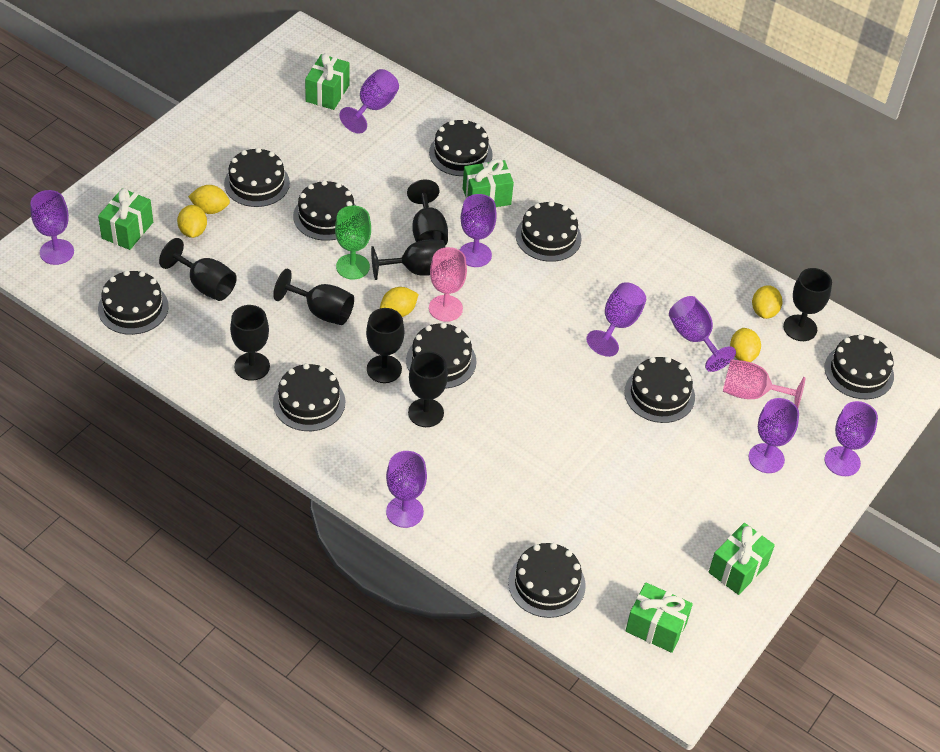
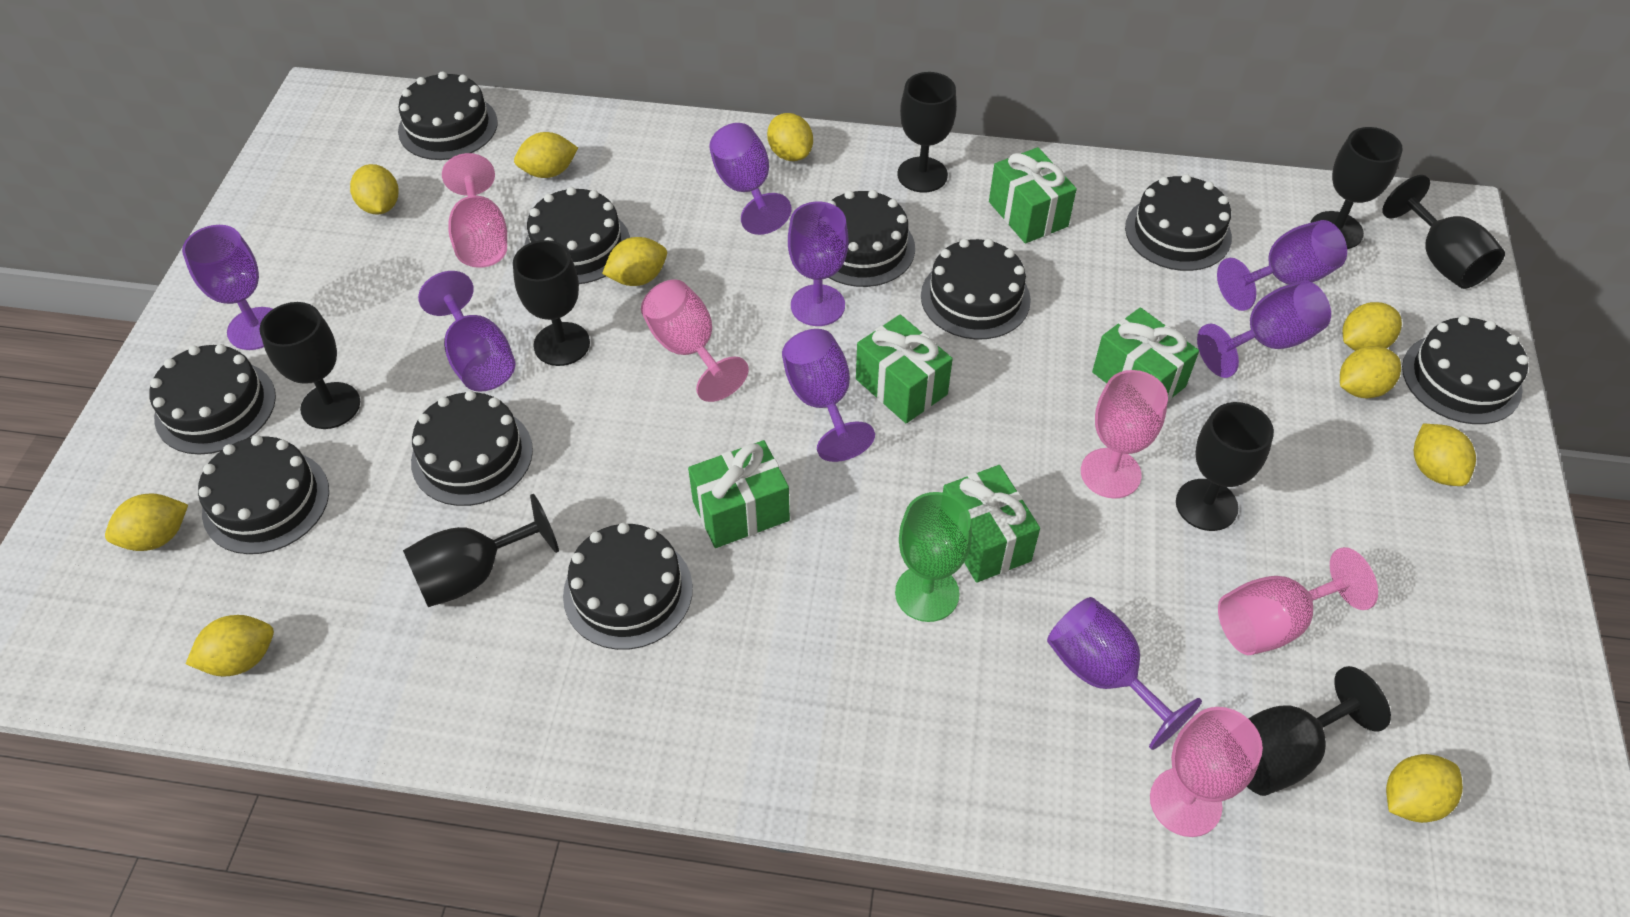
pink goblet: 2 -> 5
yellow lemon: 5 -> 10

